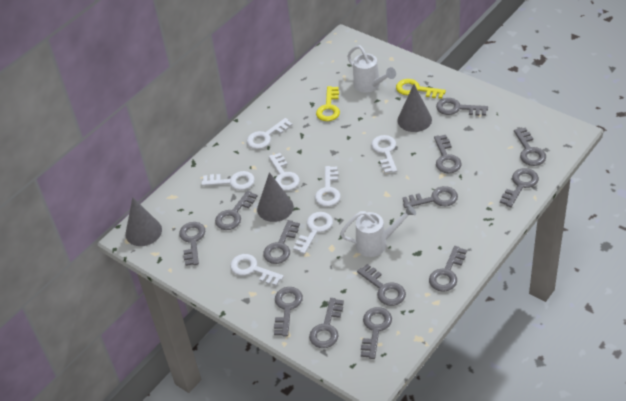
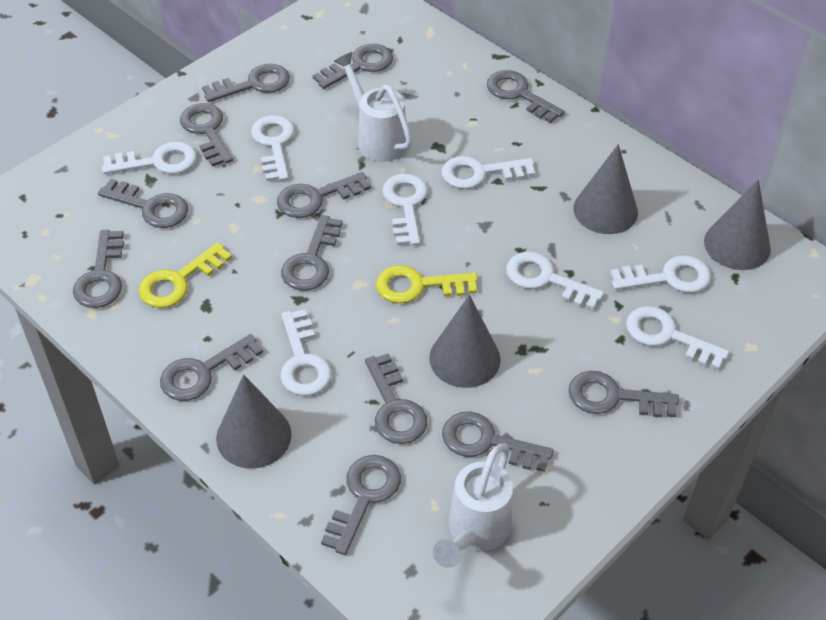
grey cone: 3 -> 4
white key: 7 -> 8

